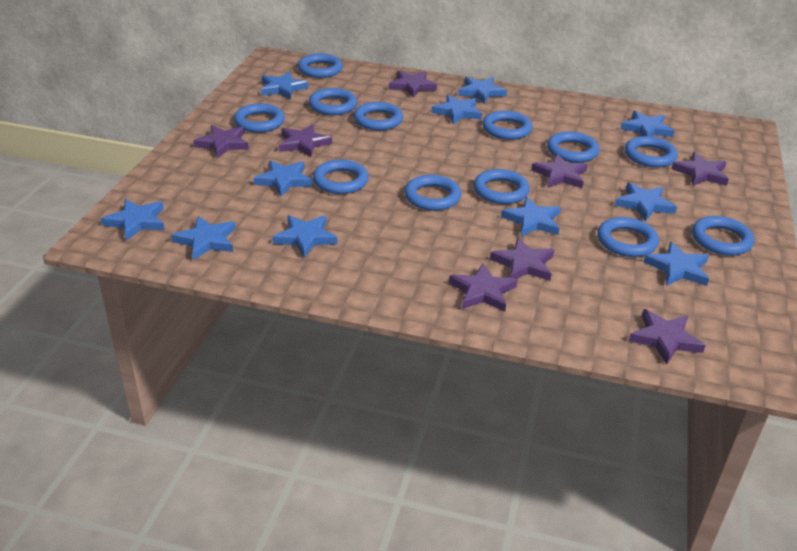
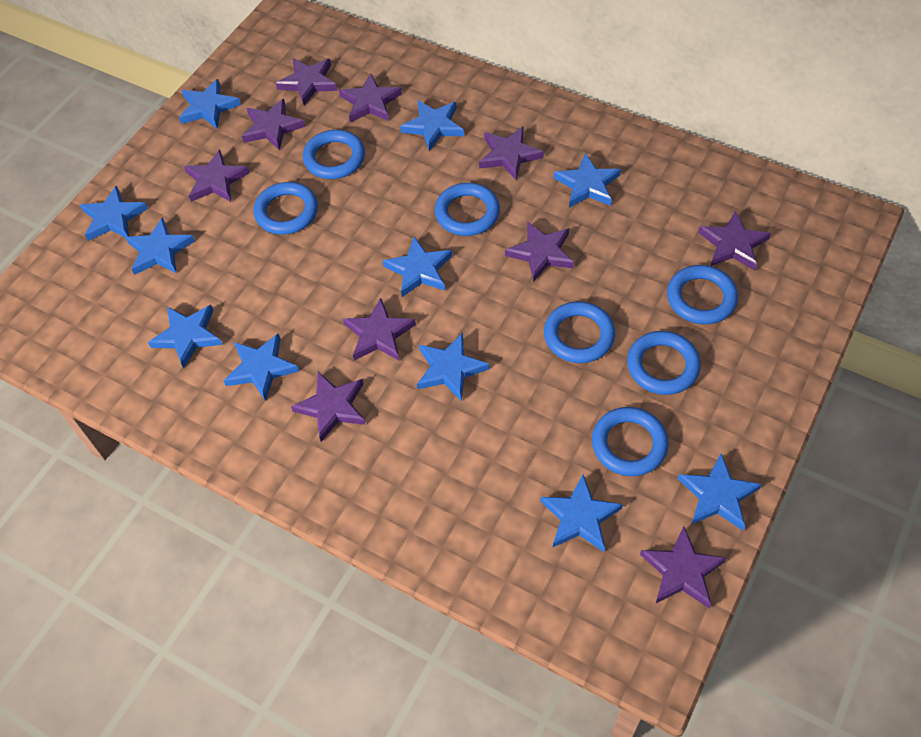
blue ring: 12 -> 7
purple star: 8 -> 10

